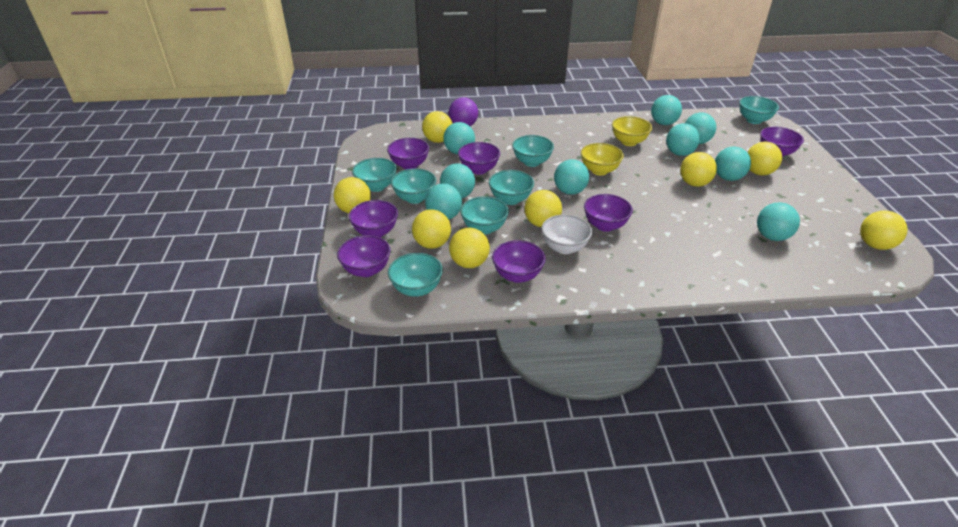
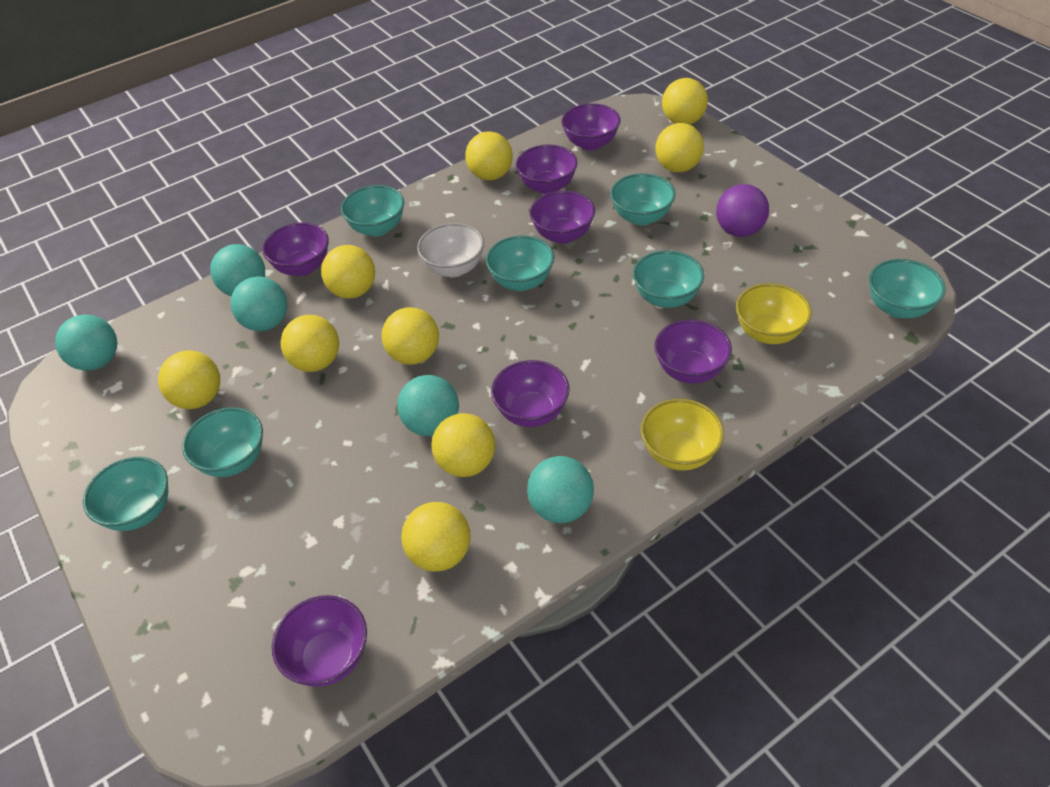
turquoise ball: 9 -> 5
yellow ball: 8 -> 9

